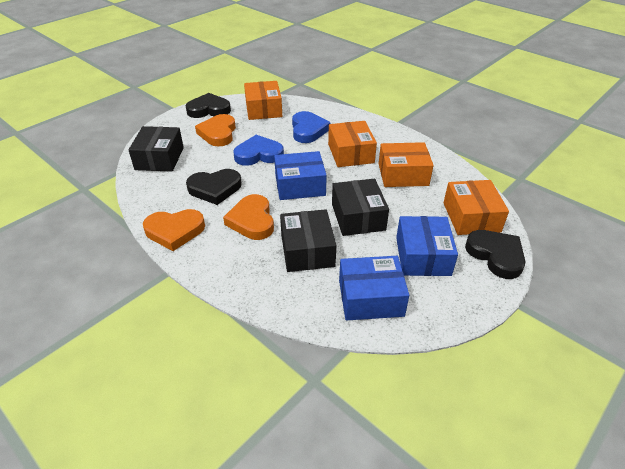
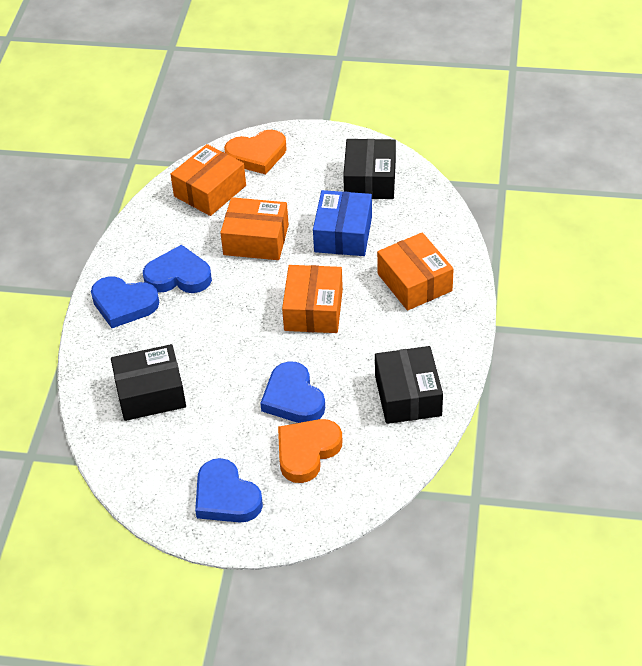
black heart: 3 -> 0
blue box: 3 -> 1
blue heart: 2 -> 4
orange heart: 3 -> 2

